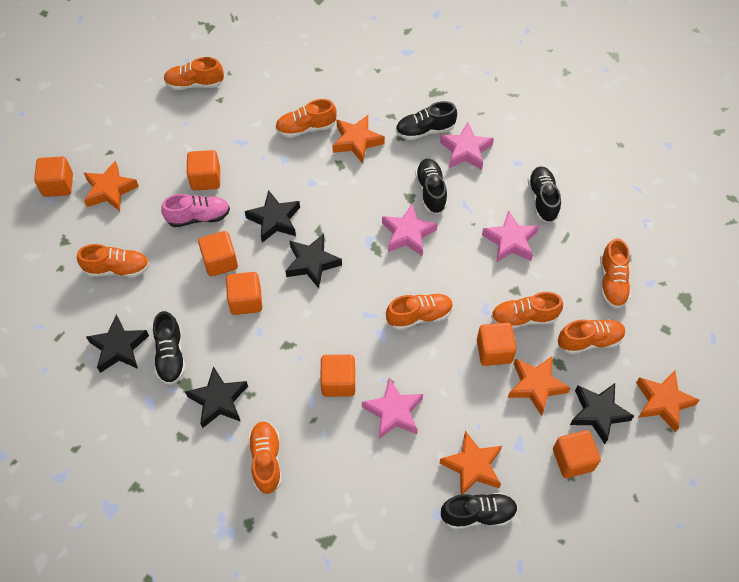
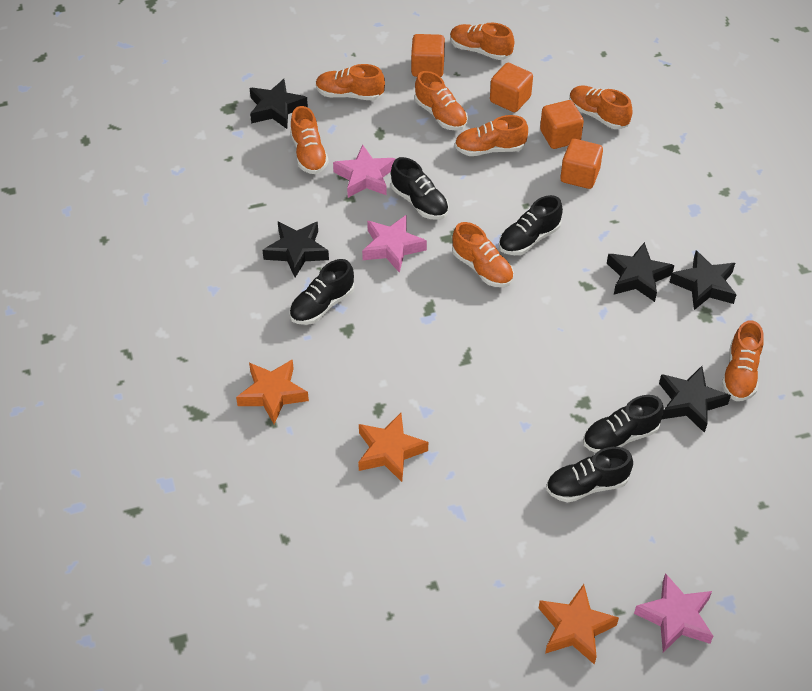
orange cube: 7 -> 4
orange star: 5 -> 3
pink shoe: 1 -> 0
pink star: 4 -> 3

